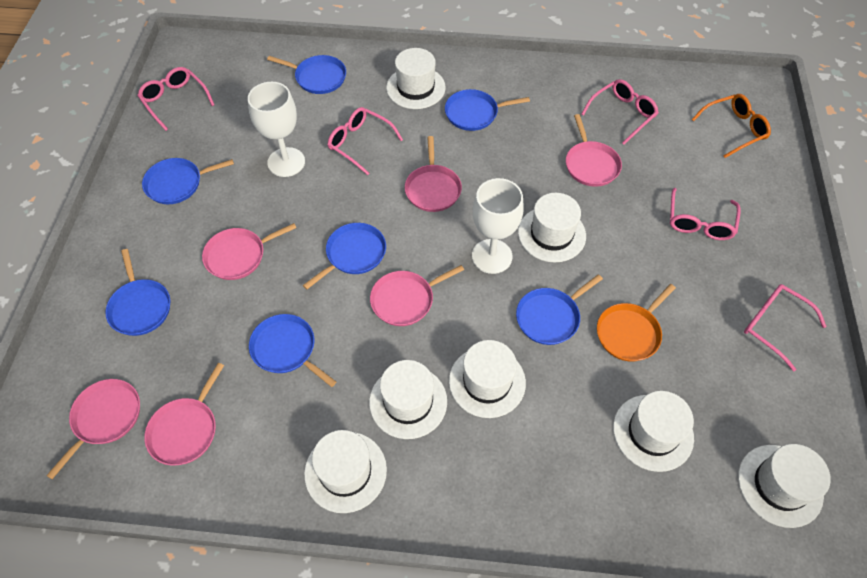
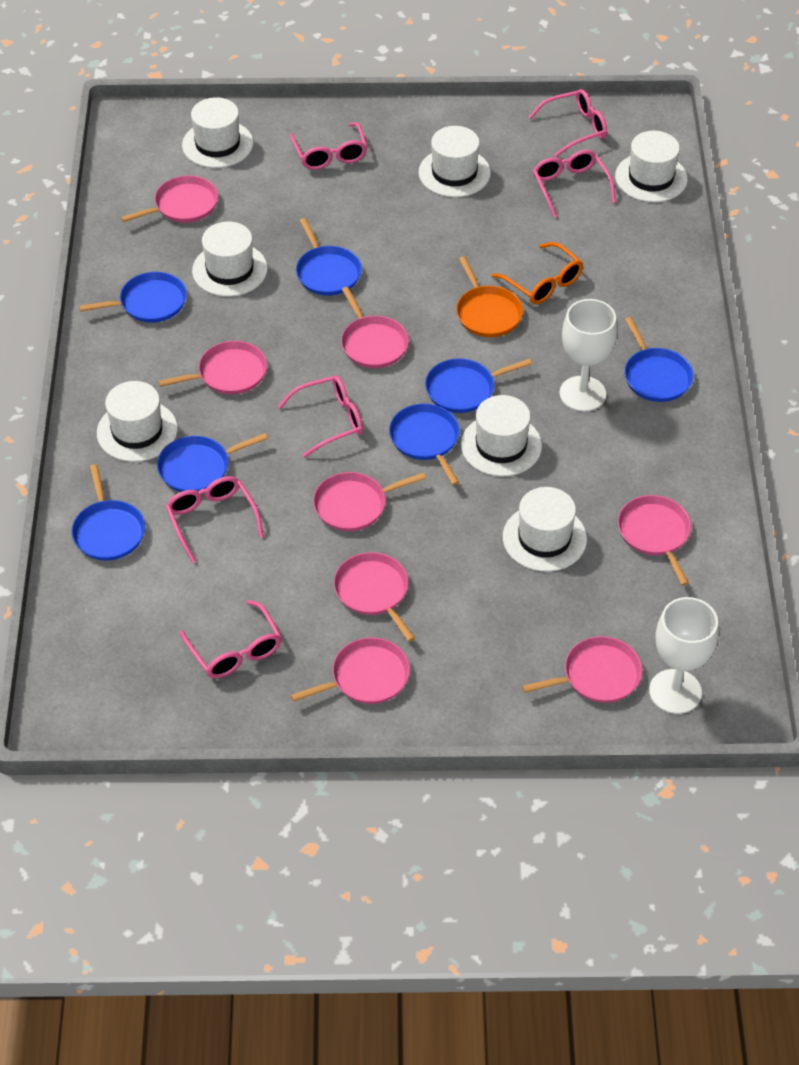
pink glasses: 5 -> 6
pink pan: 6 -> 8

